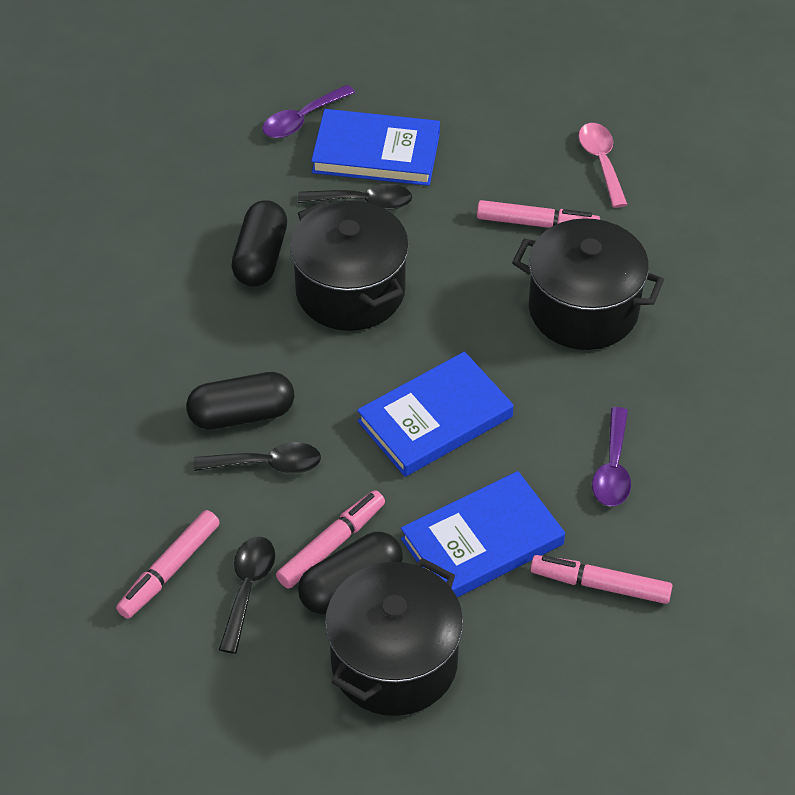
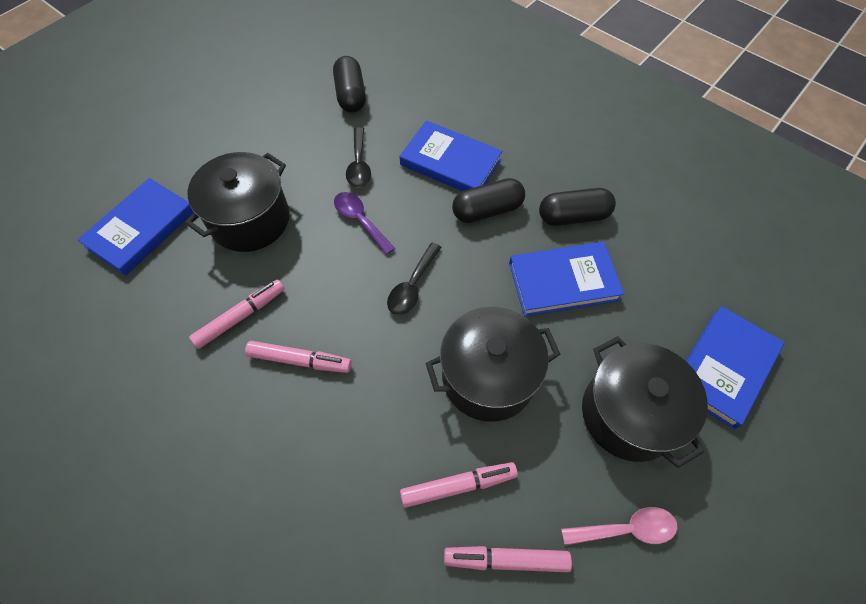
black spoon: 3 -> 2
blue book: 3 -> 4
purple spoon: 2 -> 1

